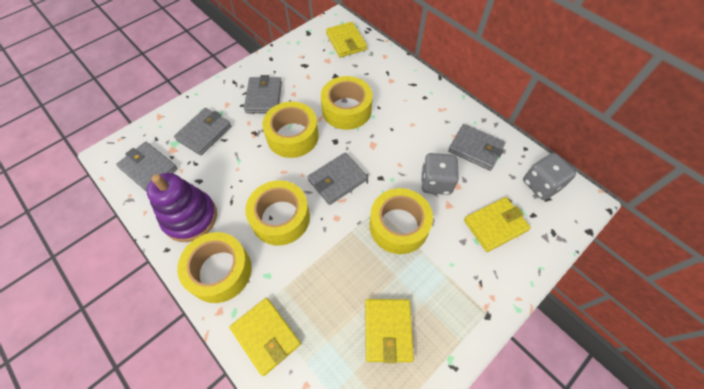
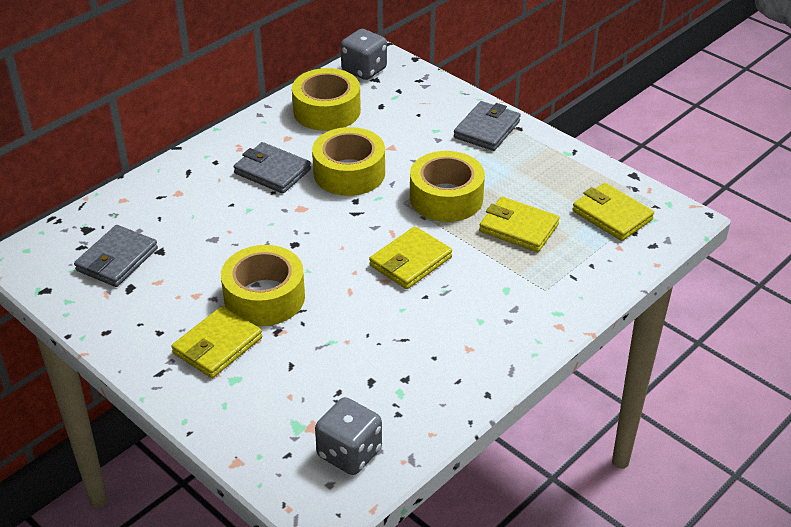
grey wallet: 5 -> 3
purple stacking toy: 1 -> 0
yellow tape: 5 -> 4

